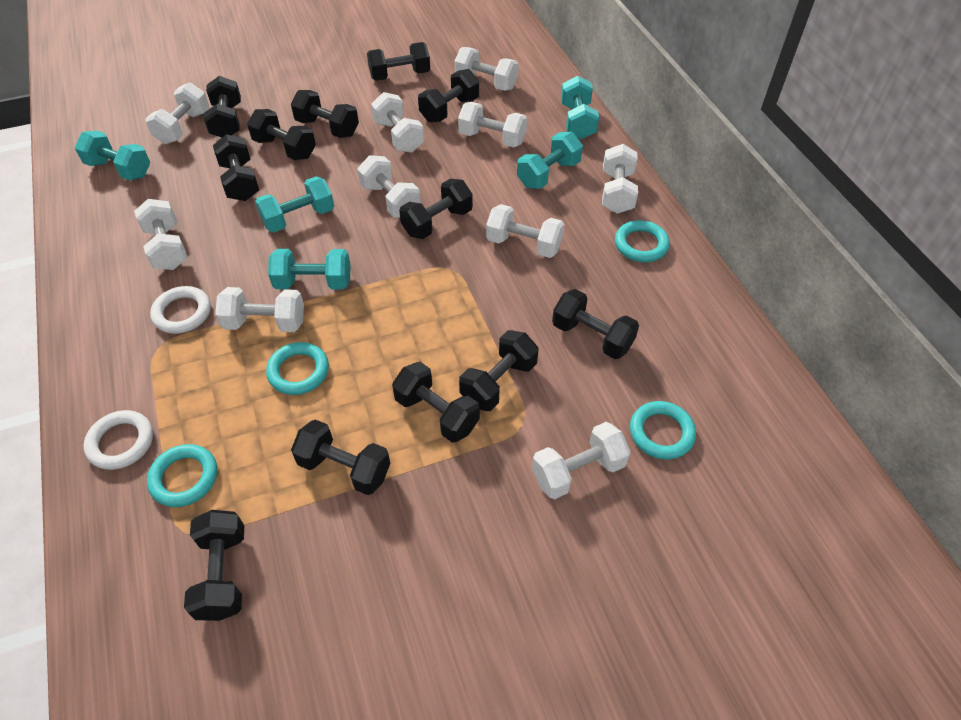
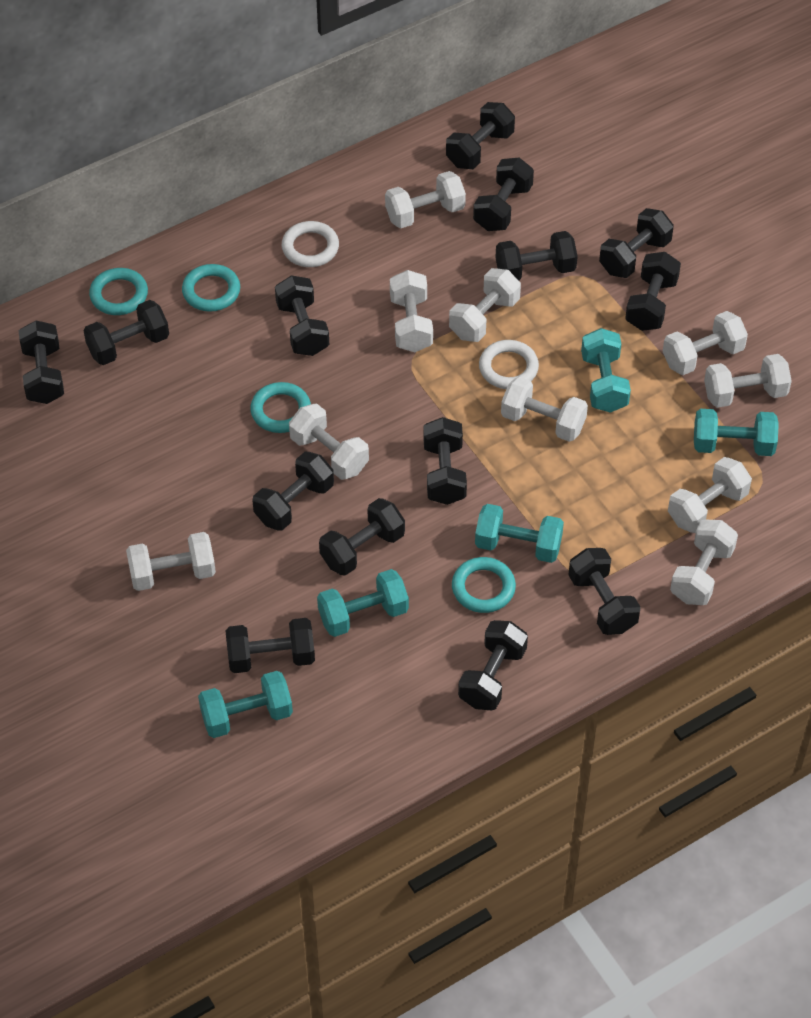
black dumbbell: 12 -> 14

